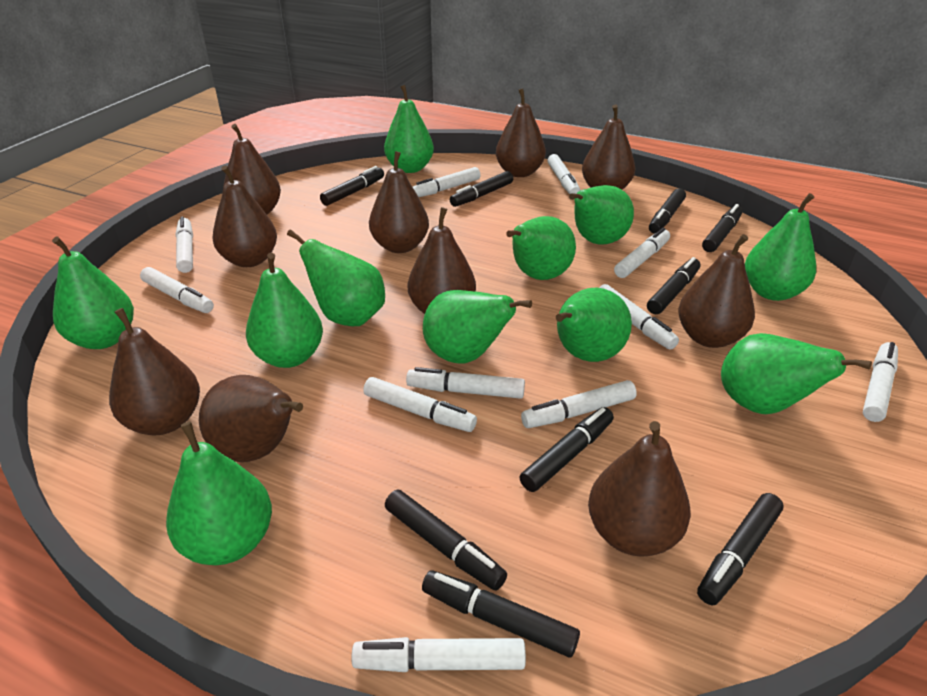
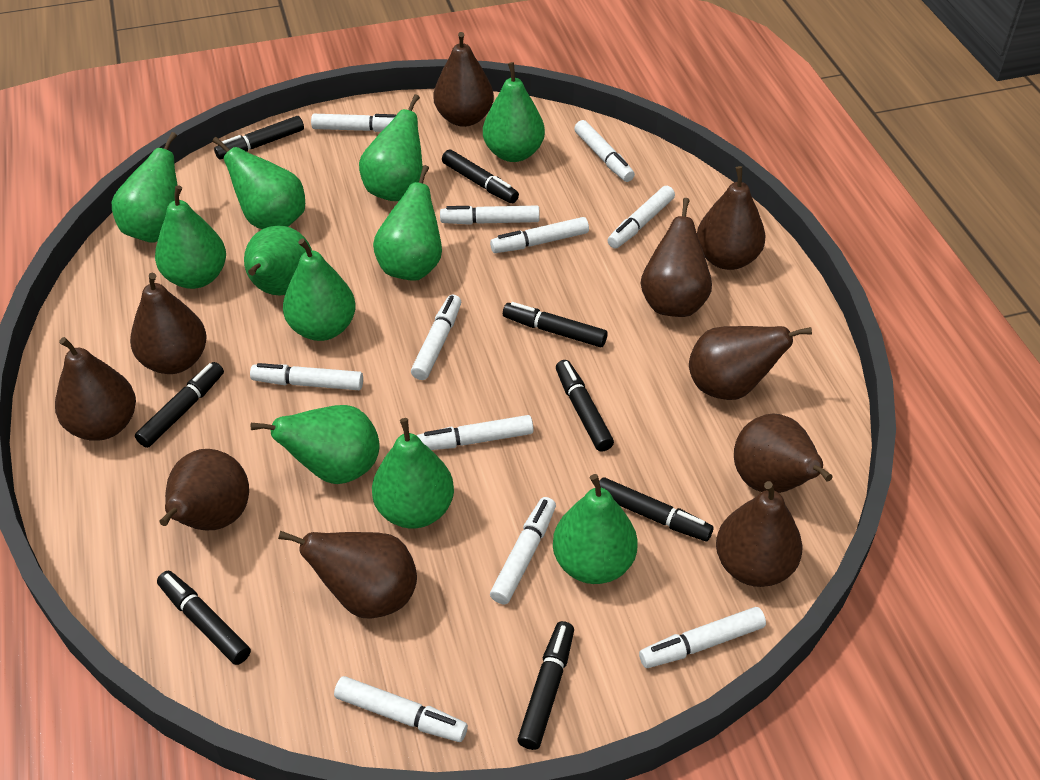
black marker: 9 -> 8

